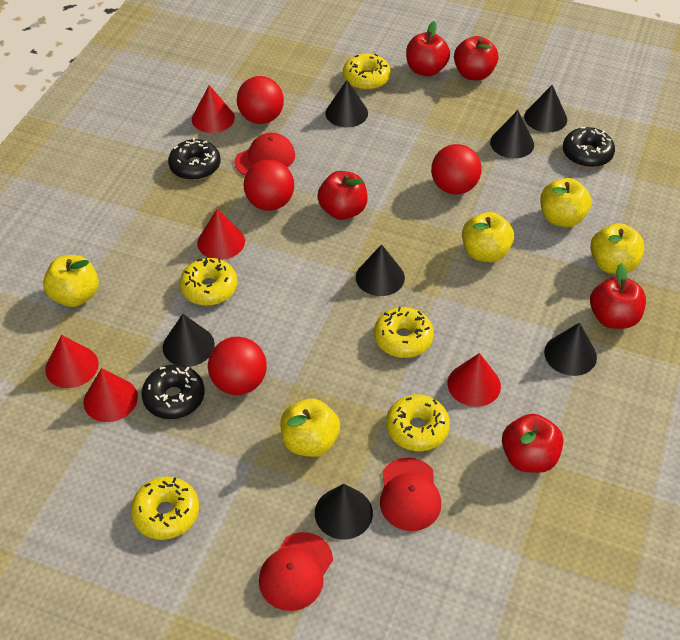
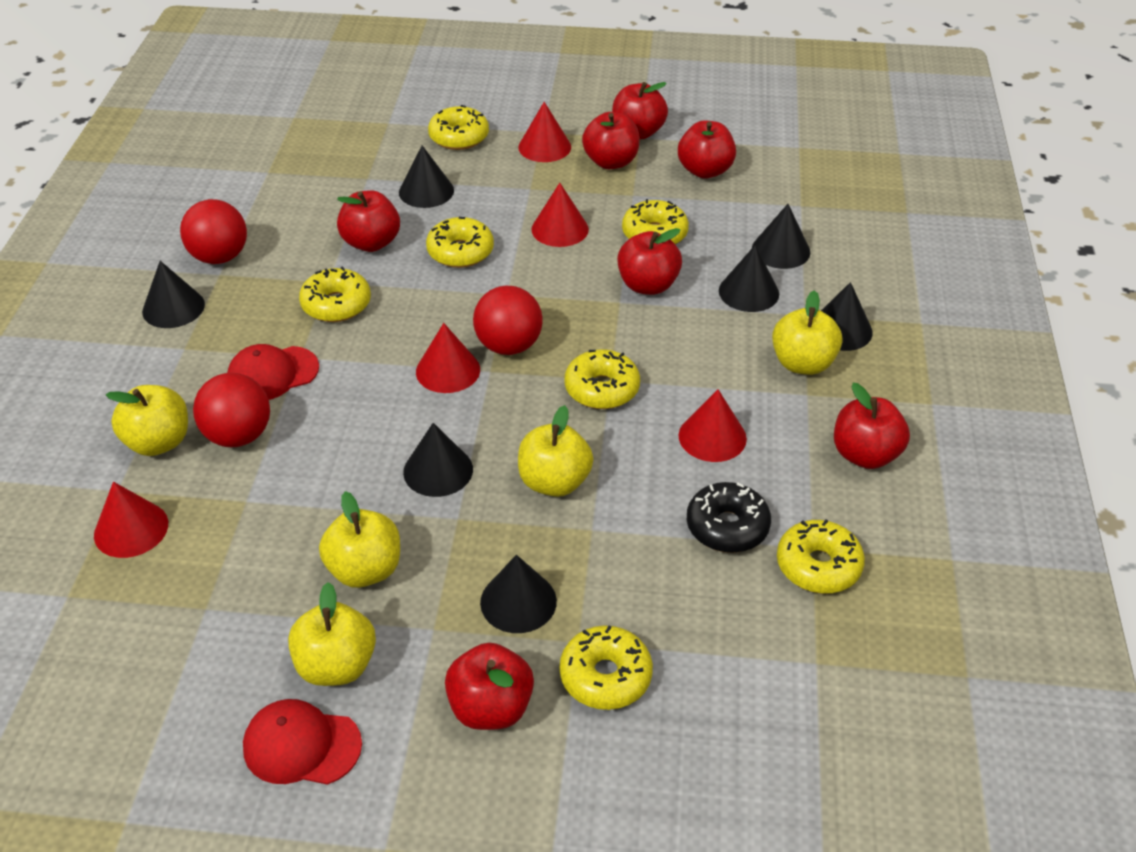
black donut: 3 -> 1
red apple: 5 -> 7
red ball: 4 -> 3
red cap: 3 -> 2
yellow donut: 5 -> 7

